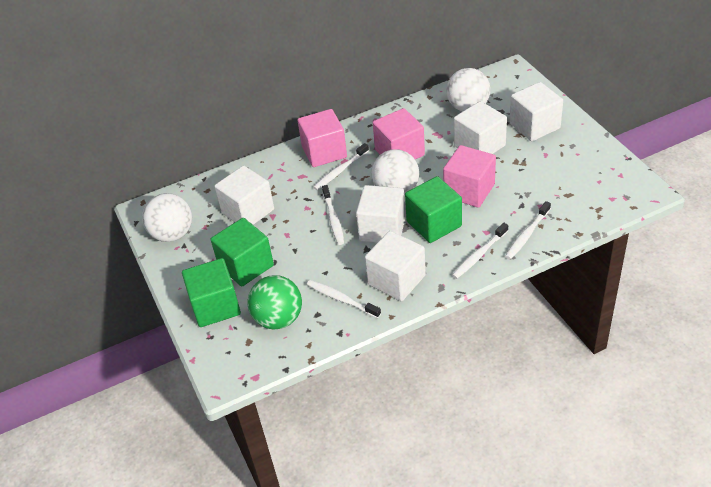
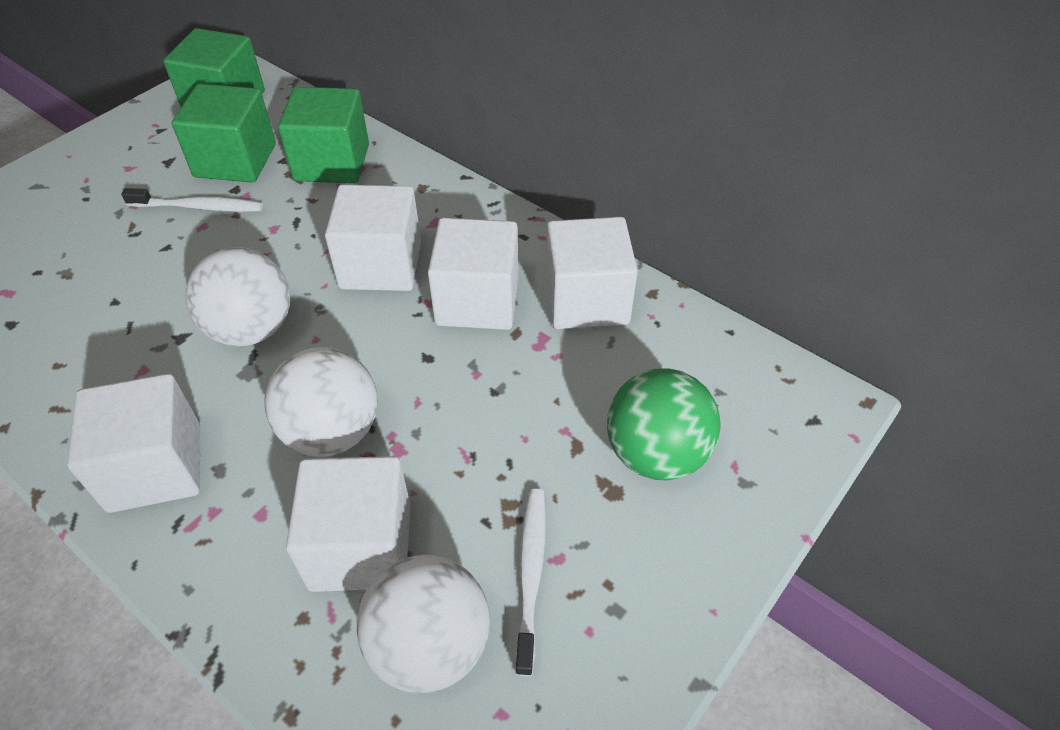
pink cube: 3 -> 0
white toothbrush: 5 -> 2

